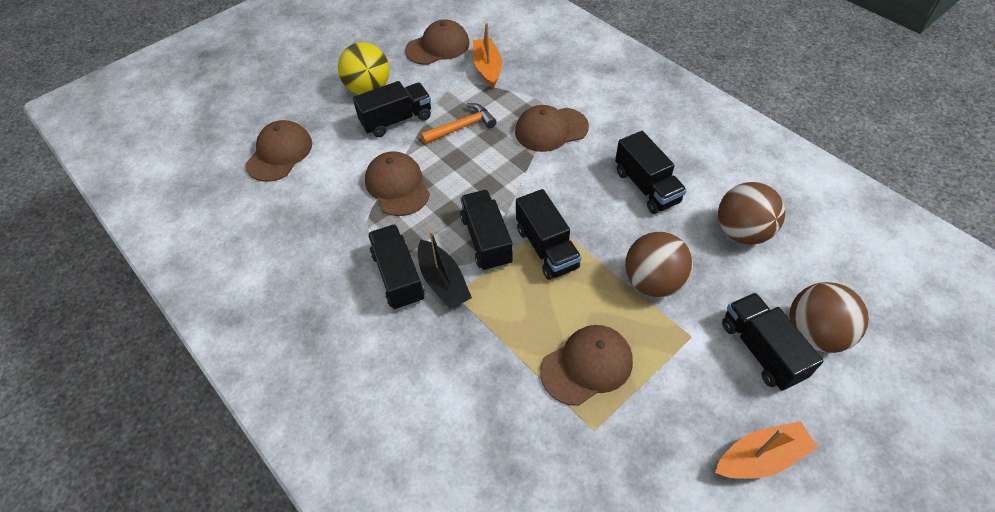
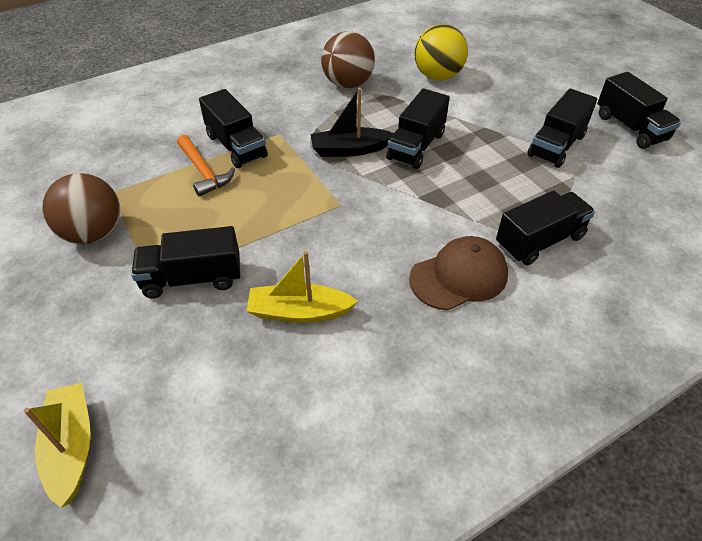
brown ball: 3 -> 2
brown cap: 5 -> 1
orange boat: 2 -> 0
yellow boat: 0 -> 2

